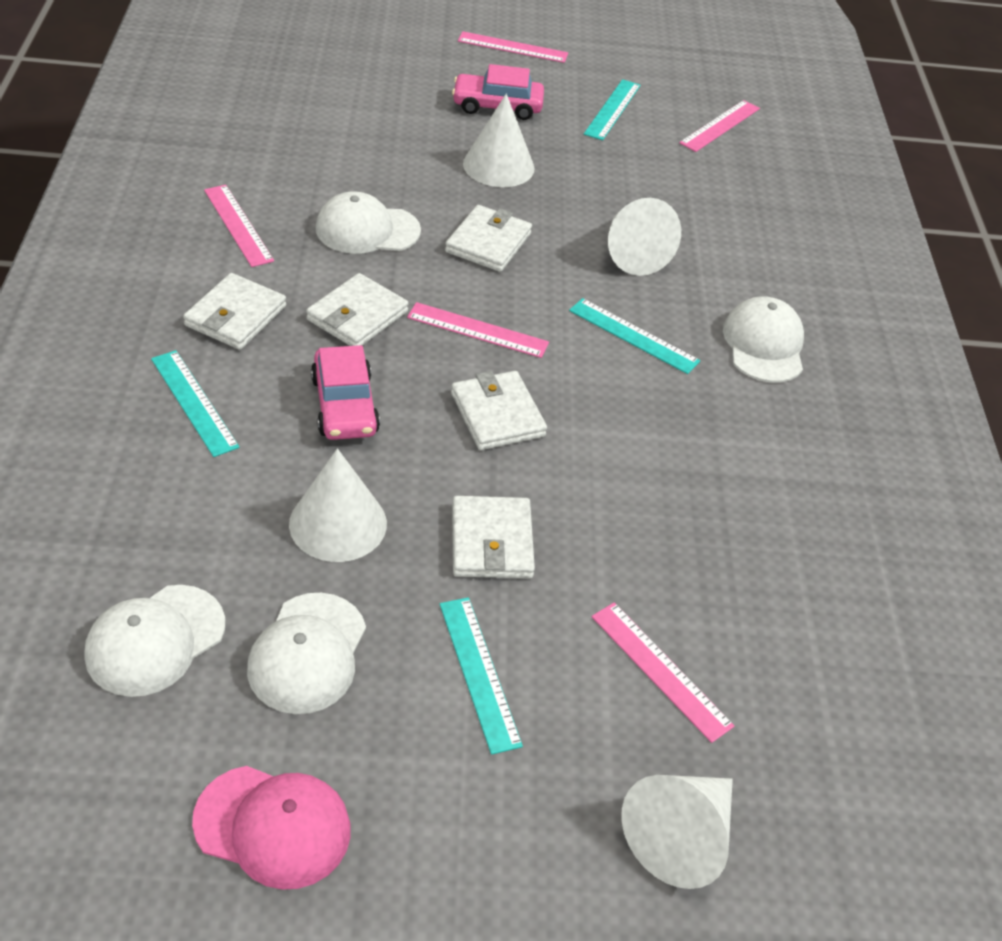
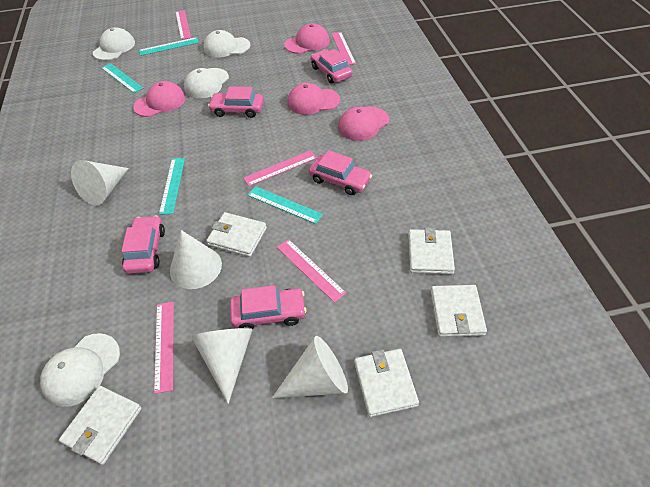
pink cap: 1 -> 4
pink car: 2 -> 5

